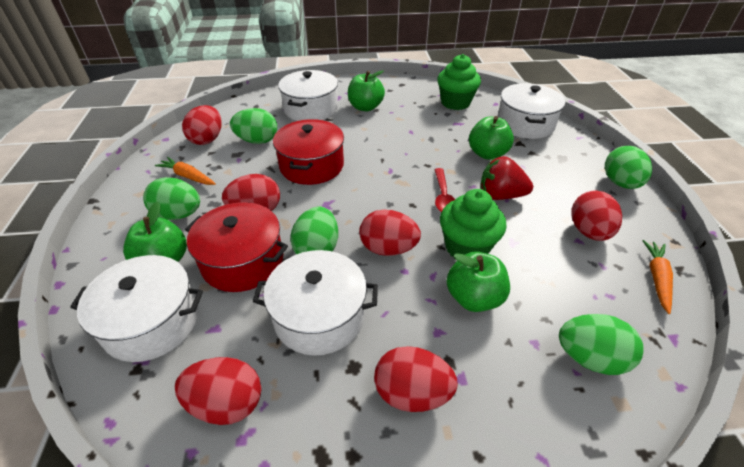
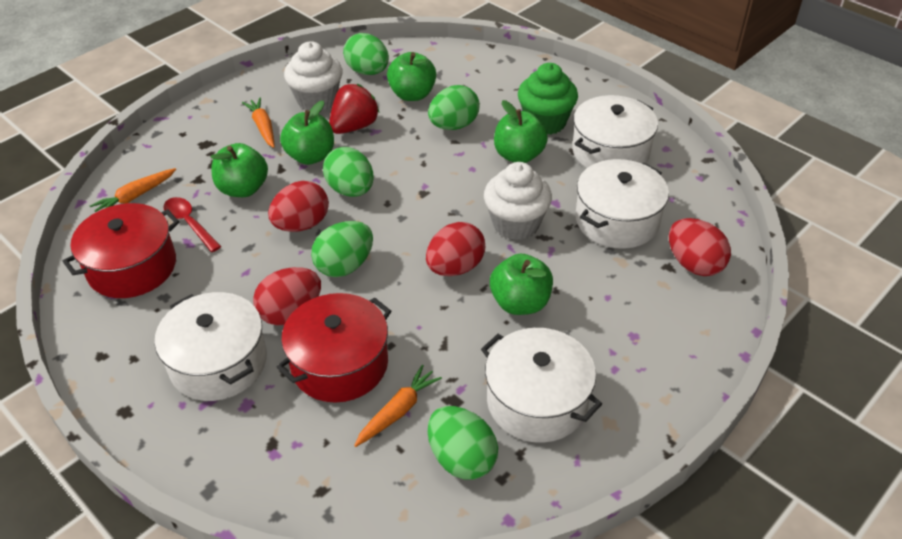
green apple: 4 -> 5
green cupcake: 2 -> 1
orange carrot: 2 -> 3
red egg: 6 -> 4
white cupcake: 0 -> 2

